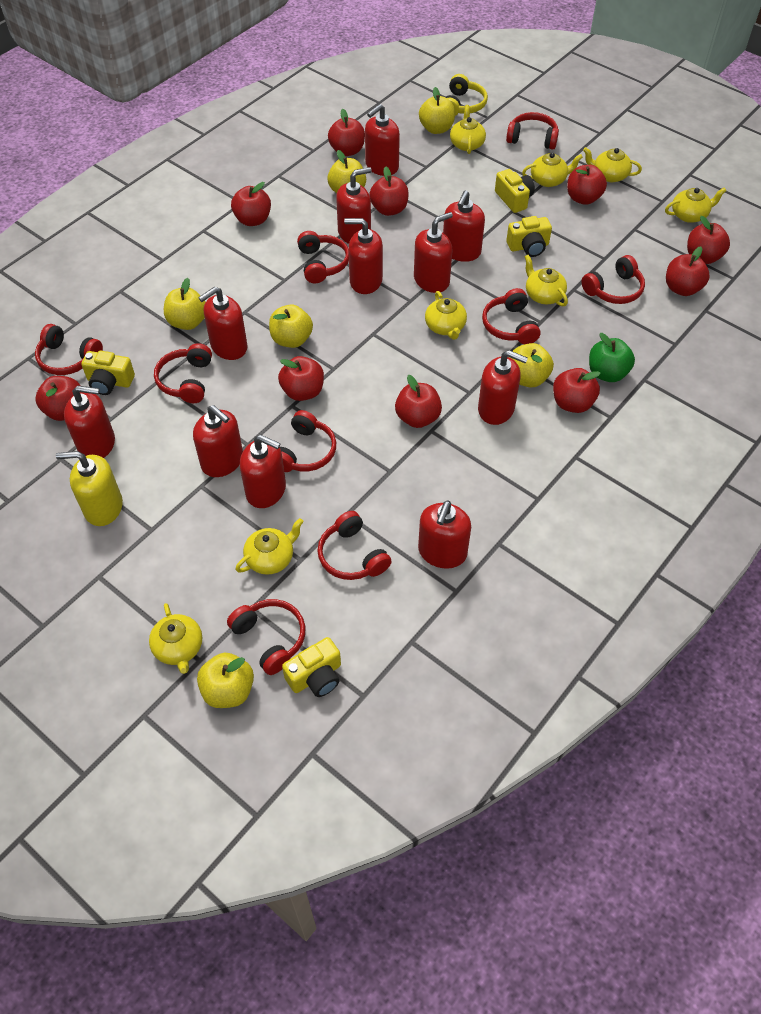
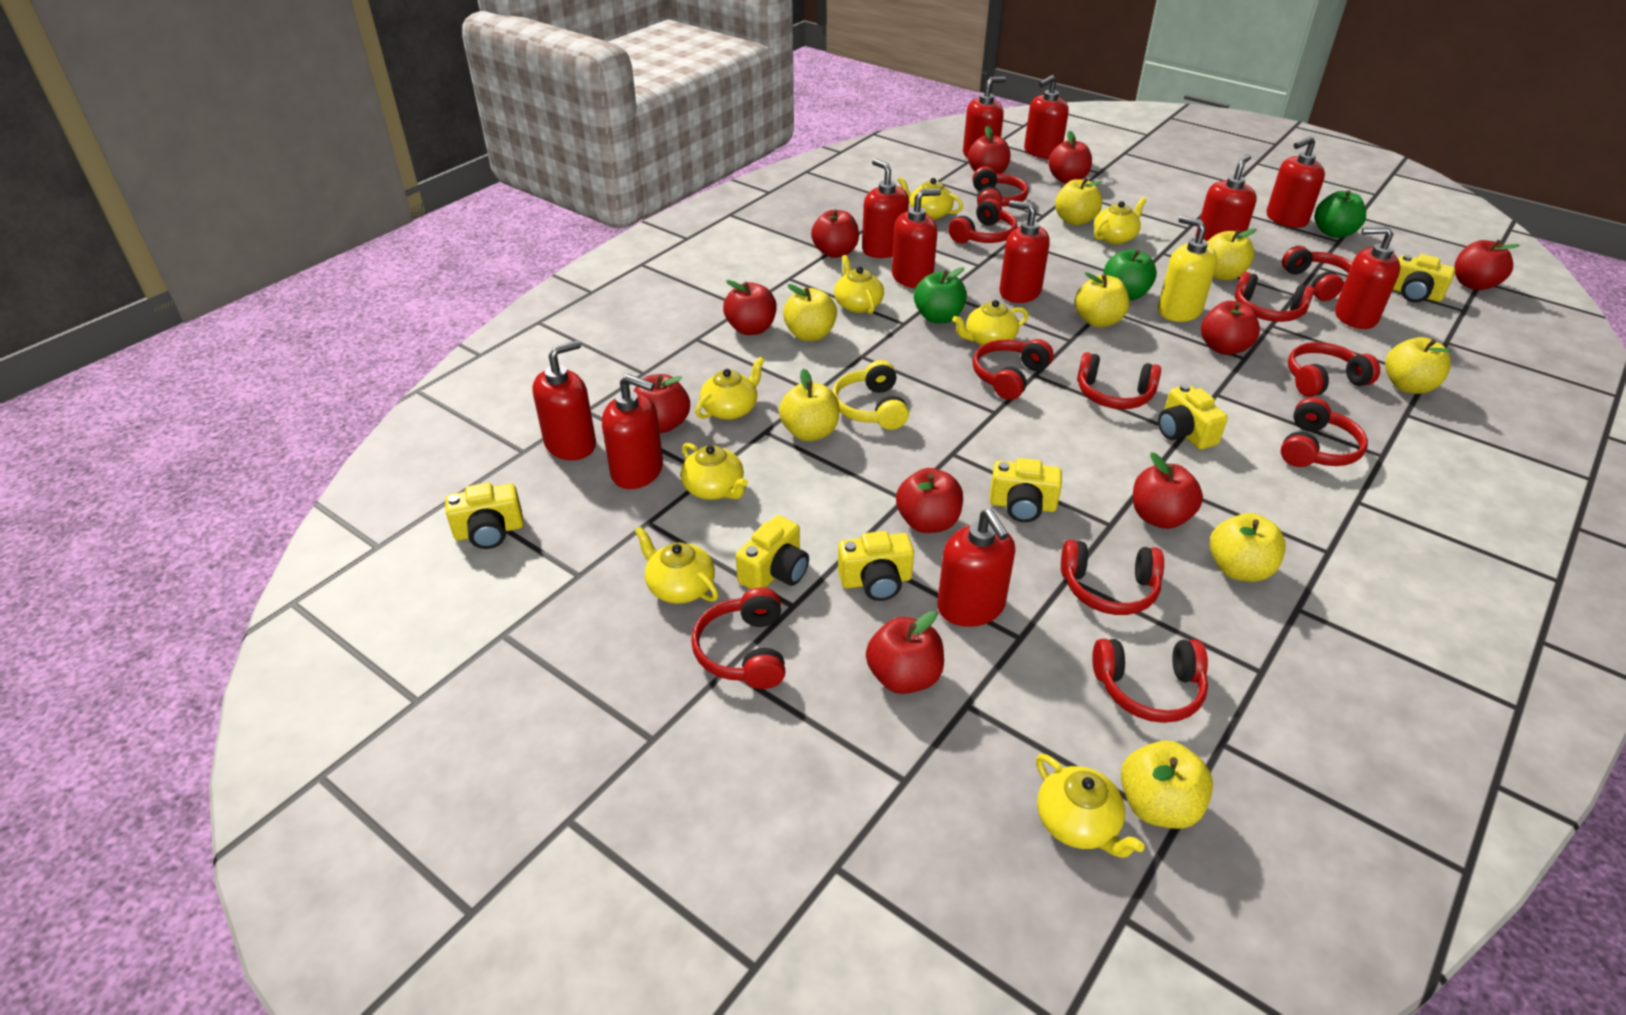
green apple: 1 -> 3
red headphones: 9 -> 11
yellow apple: 6 -> 8
yellow camera: 4 -> 6

